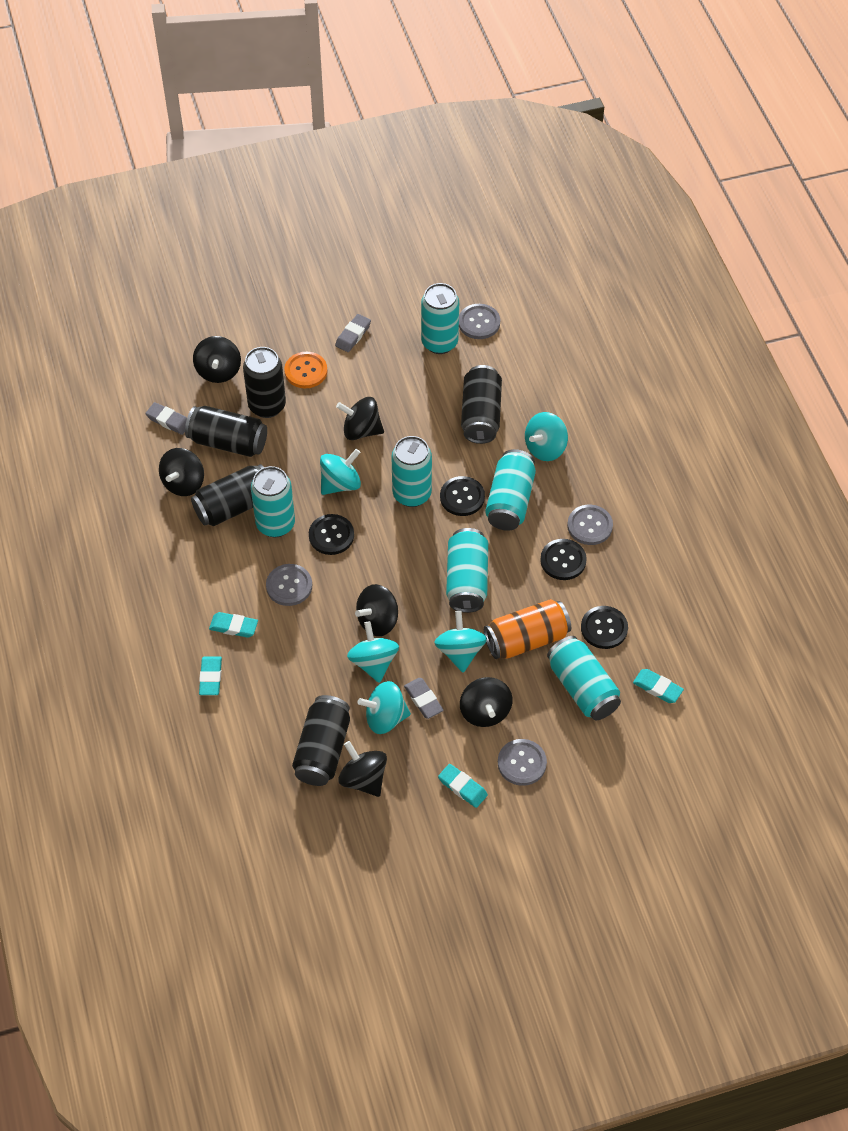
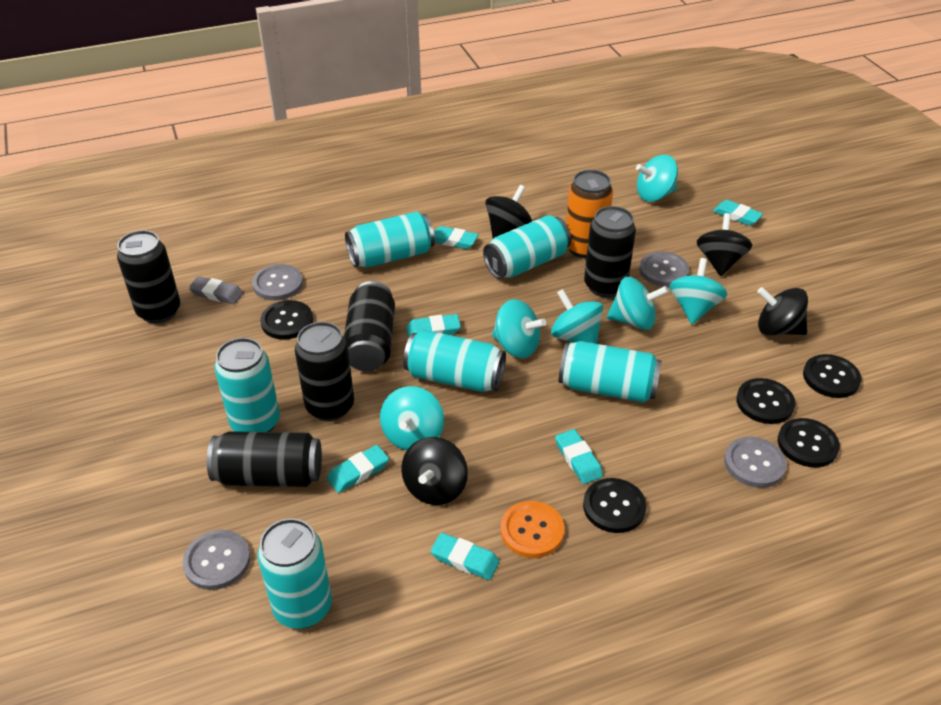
black button: 4 -> 5
black spinning top: 6 -> 4
grey eraser: 3 -> 1
turquoise eraser: 4 -> 6
turquoise spinning top: 5 -> 6

